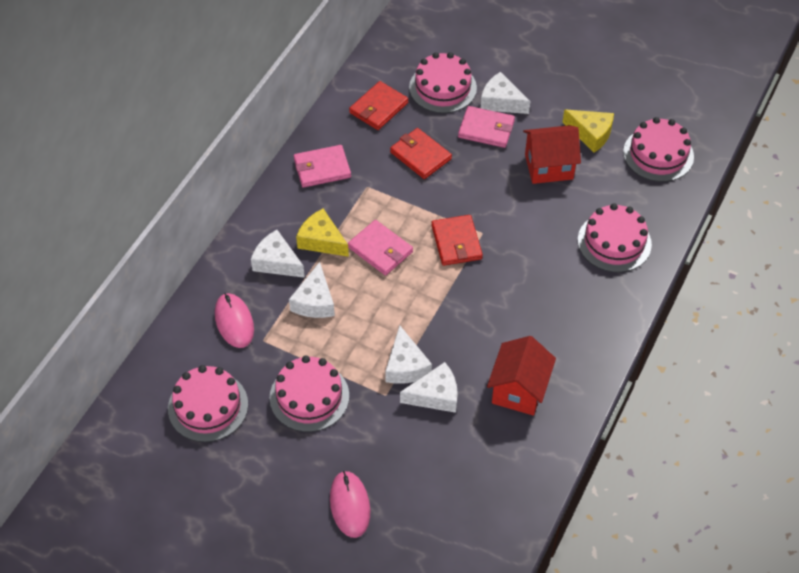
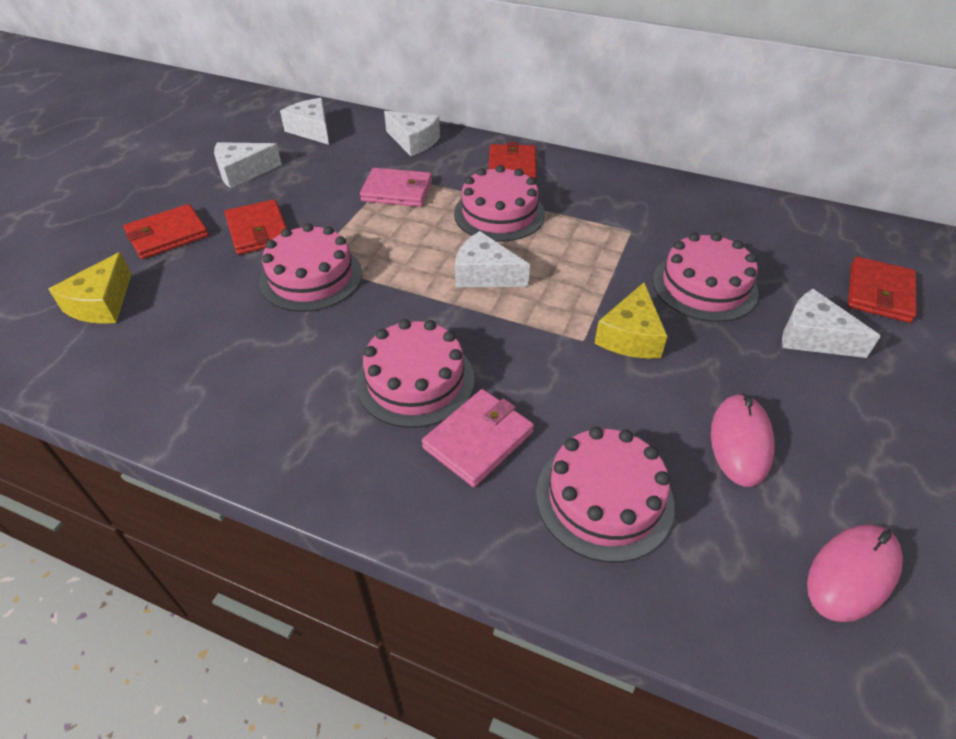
pink wallet: 3 -> 2
red house: 2 -> 0
red wallet: 3 -> 4

